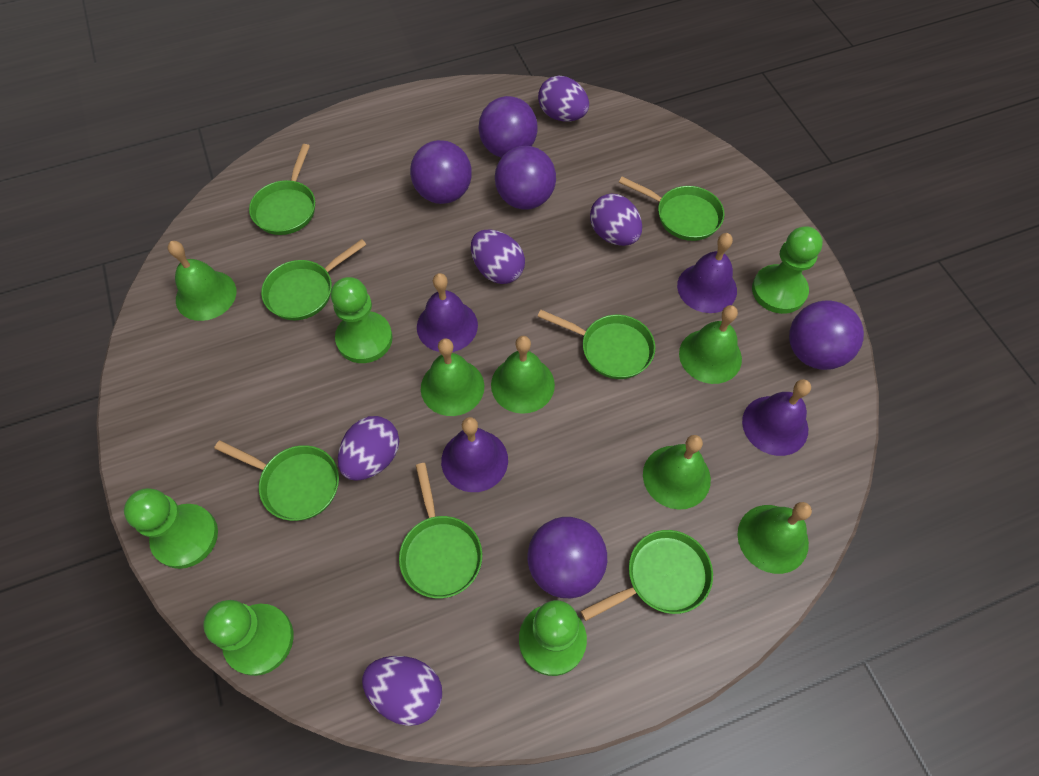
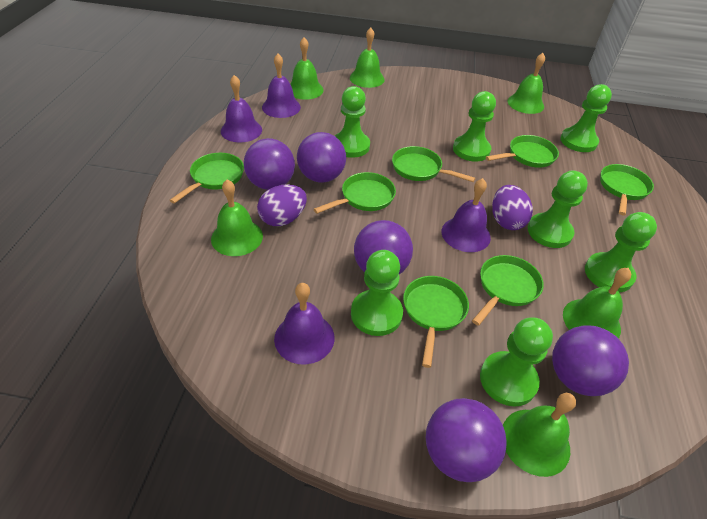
green pawn: 5 -> 7
purple egg: 5 -> 2

